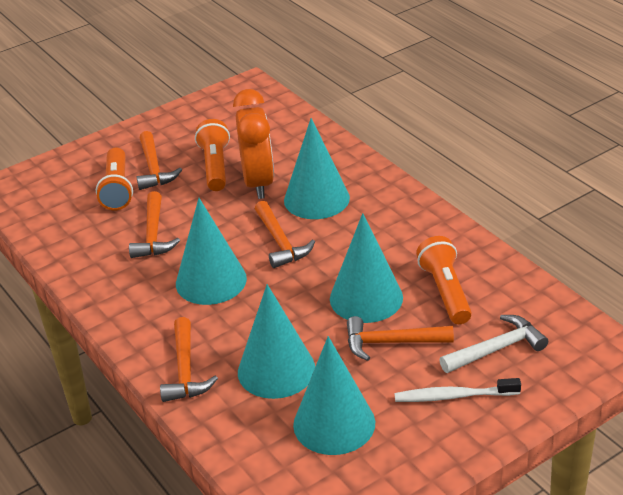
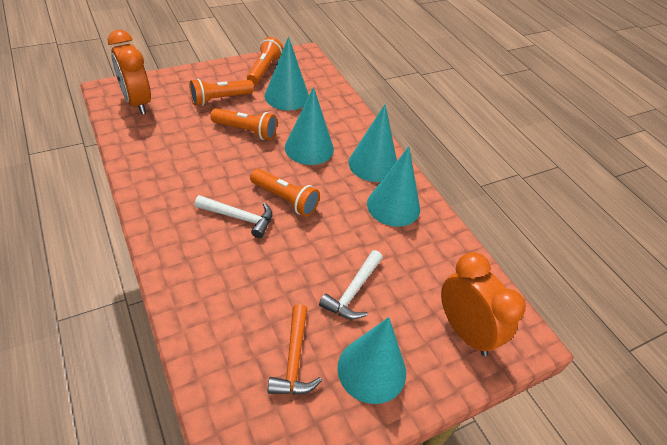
orange clock: 1 -> 2
orange flashlight: 3 -> 4
orange hammer: 5 -> 1
white hammer: 1 -> 2
white toothbrush: 1 -> 0

